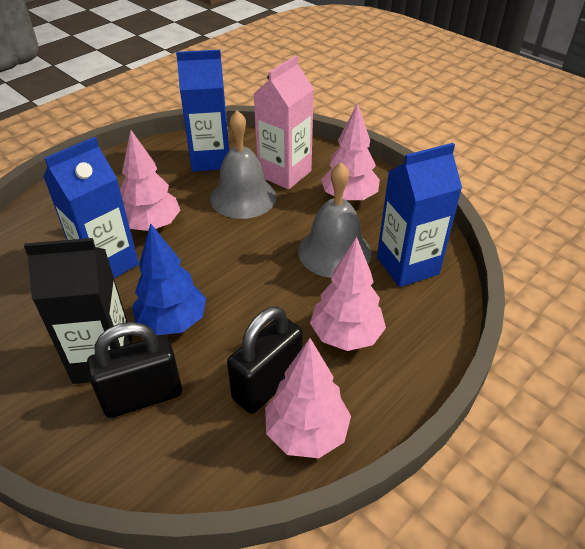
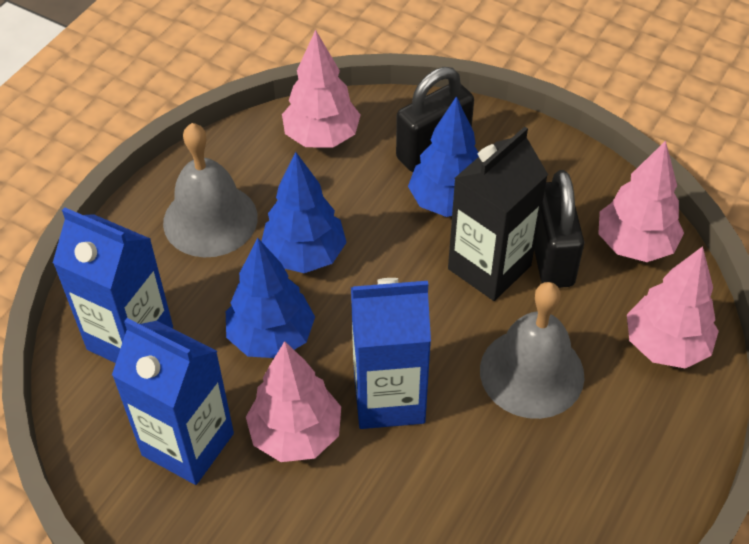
blue tree: 1 -> 3
pink carton: 1 -> 0

